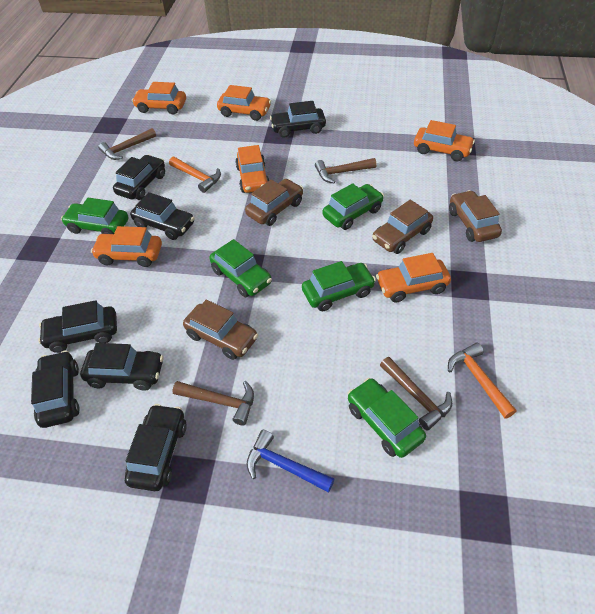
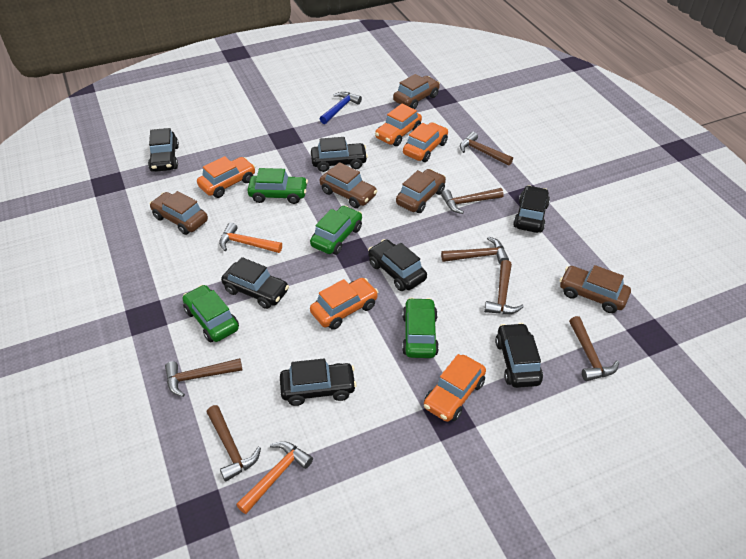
brown car: 4 -> 5
brown hammer: 4 -> 7
green car: 5 -> 4
orange car: 6 -> 5

